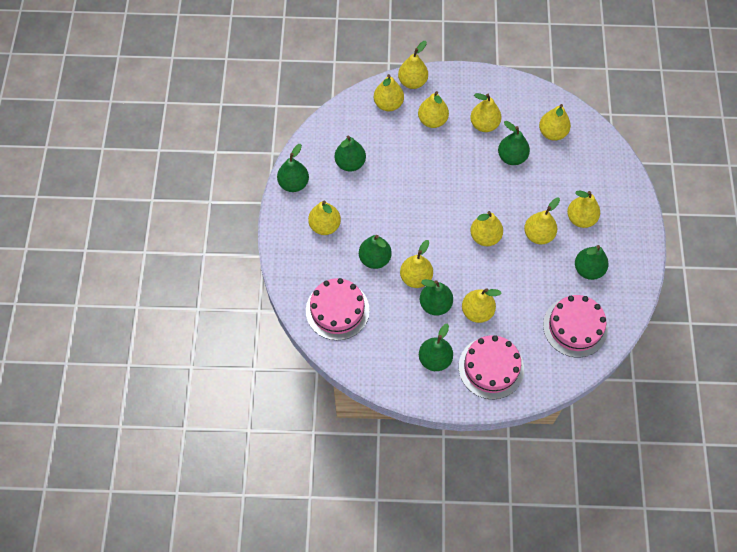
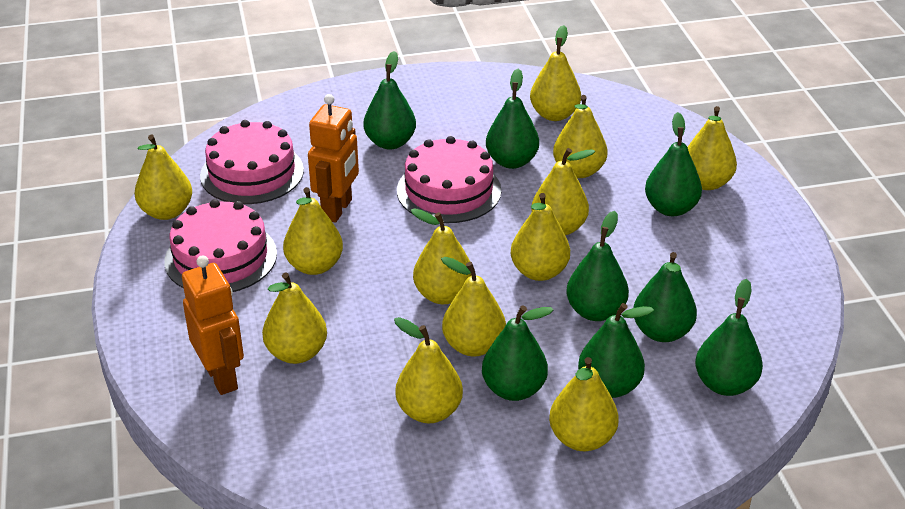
green pear: 7 -> 8
orange robot: 0 -> 2
yellow pear: 11 -> 12

